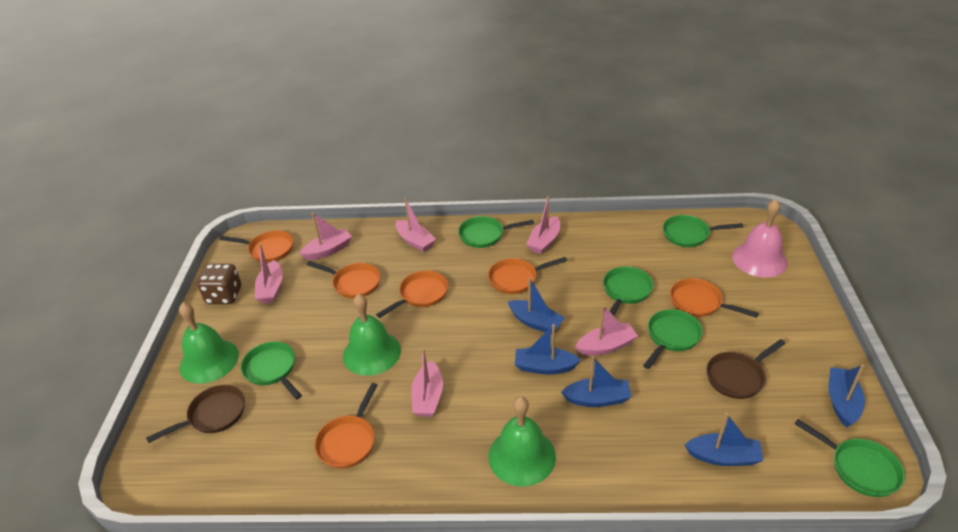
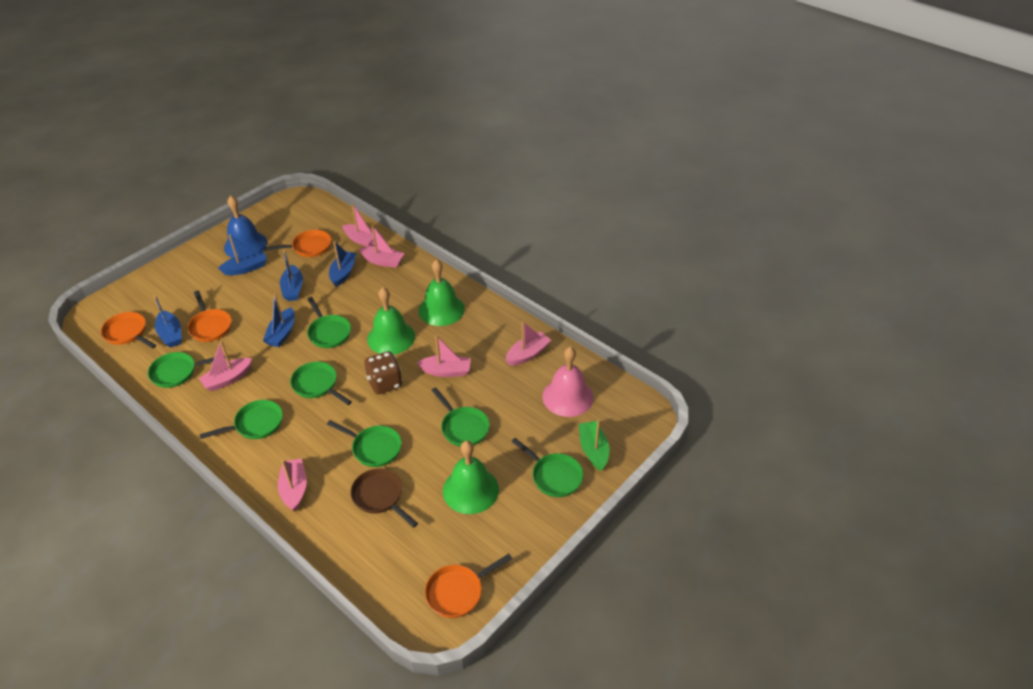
blue bell: 0 -> 1
brown pan: 2 -> 1
green boat: 0 -> 1
green pan: 6 -> 7
orange pan: 6 -> 4

